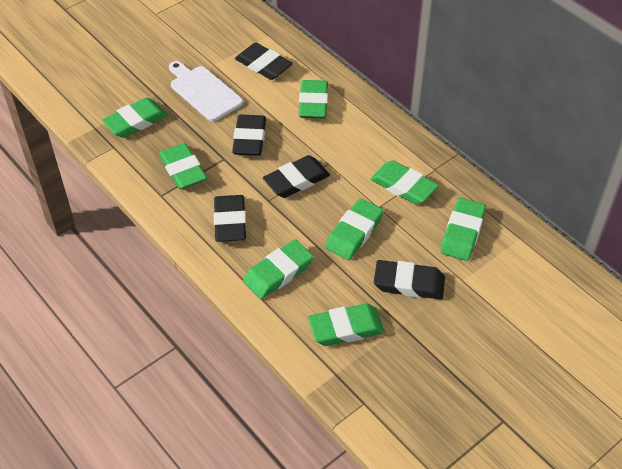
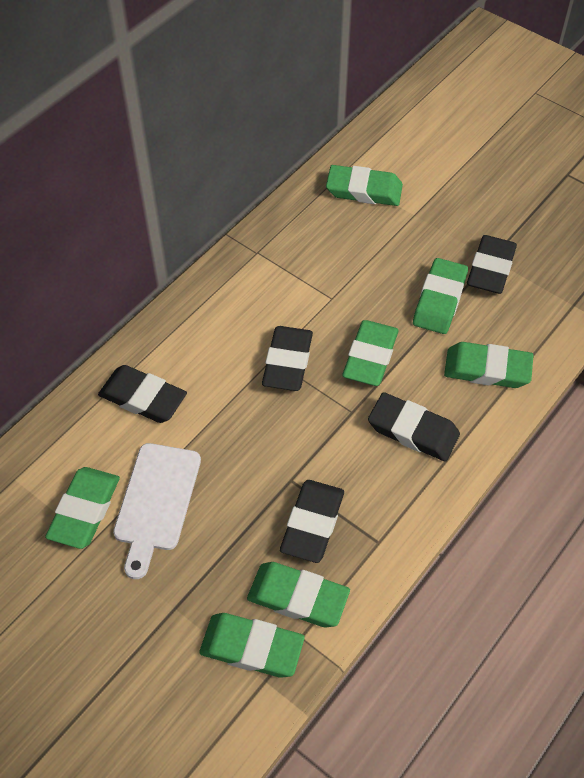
green eraser: 8 -> 7

